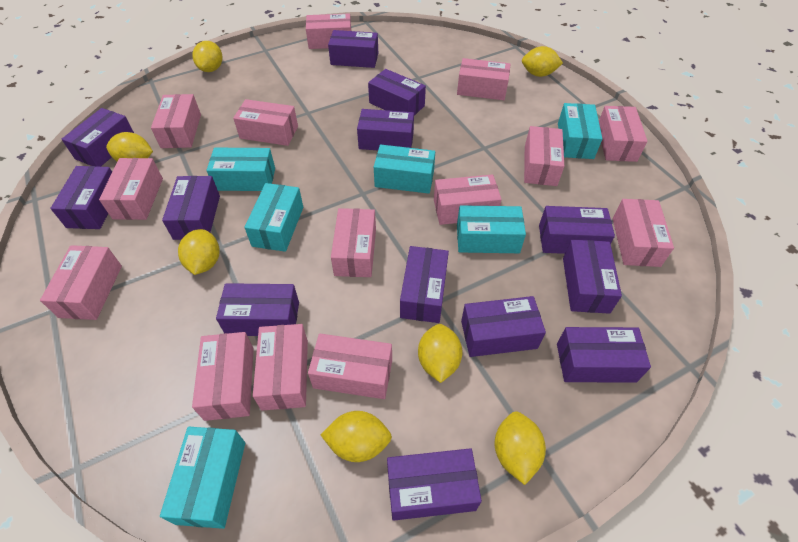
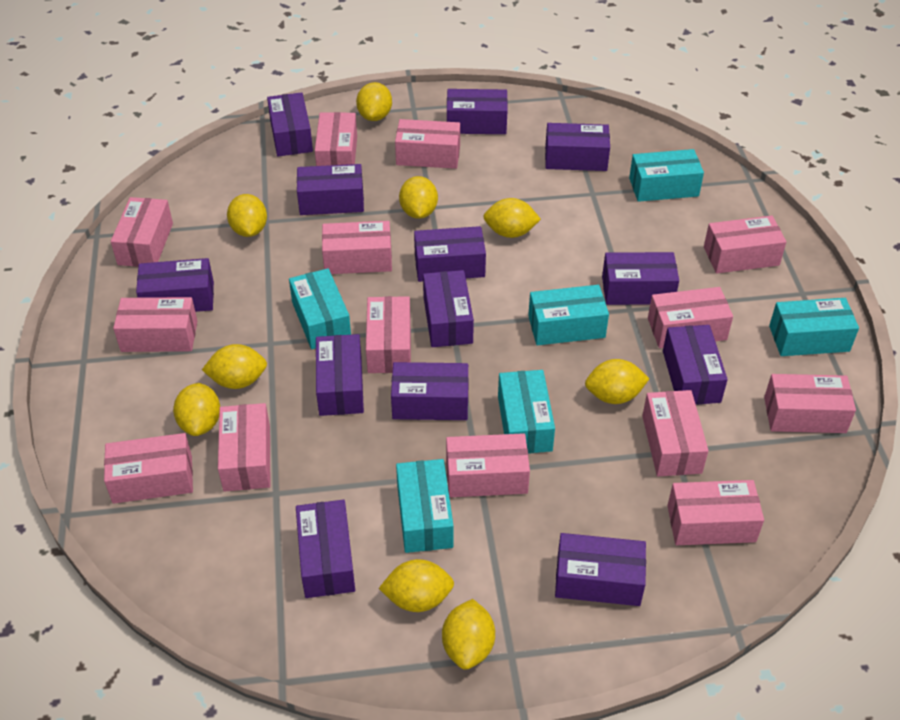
yellow lemon: 7 -> 9

